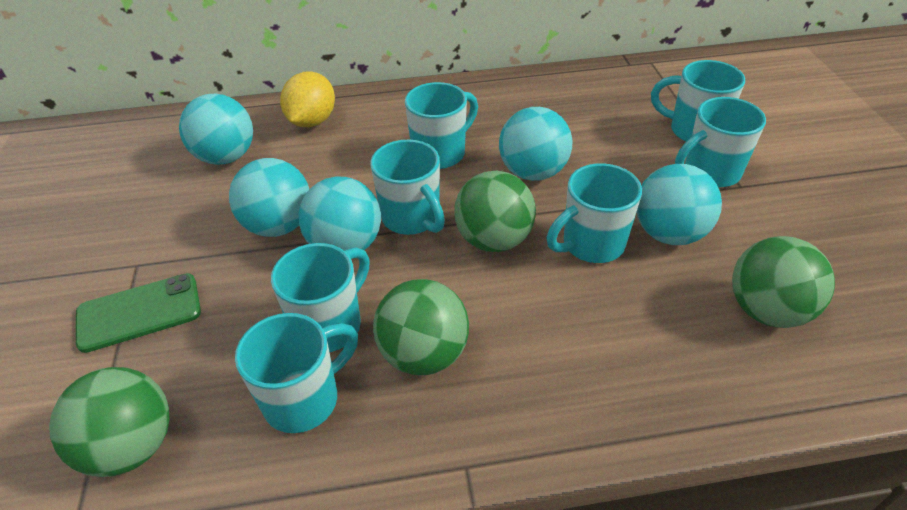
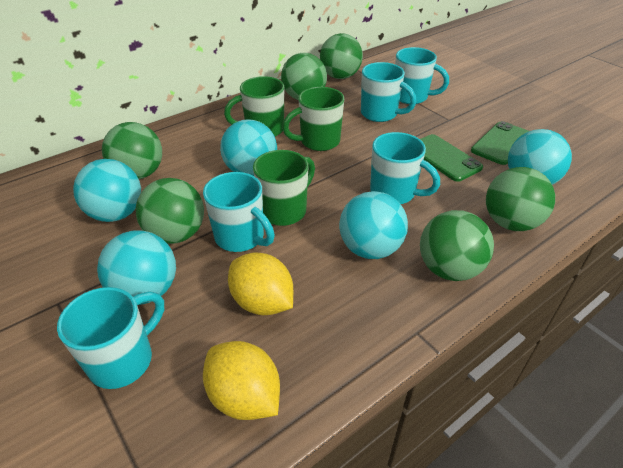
green ball: 4 -> 6
green mug: 0 -> 3
green phone: 1 -> 2
turquoise mug: 7 -> 5
yellow lemon: 1 -> 2

